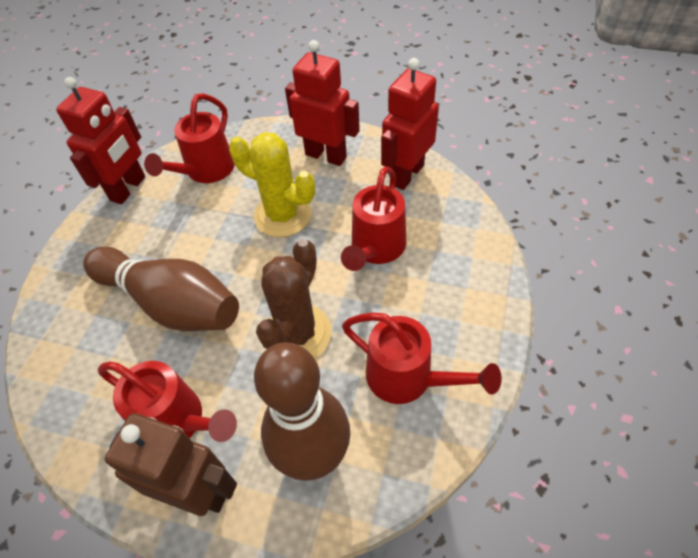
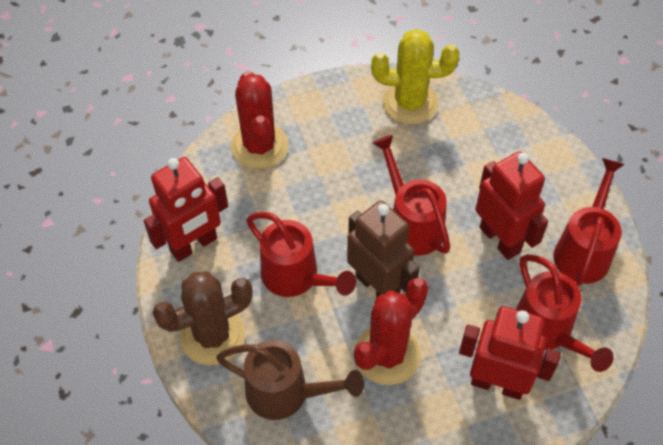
brown bowling pin: 2 -> 0
brown watering can: 0 -> 1
red cactus: 0 -> 2

